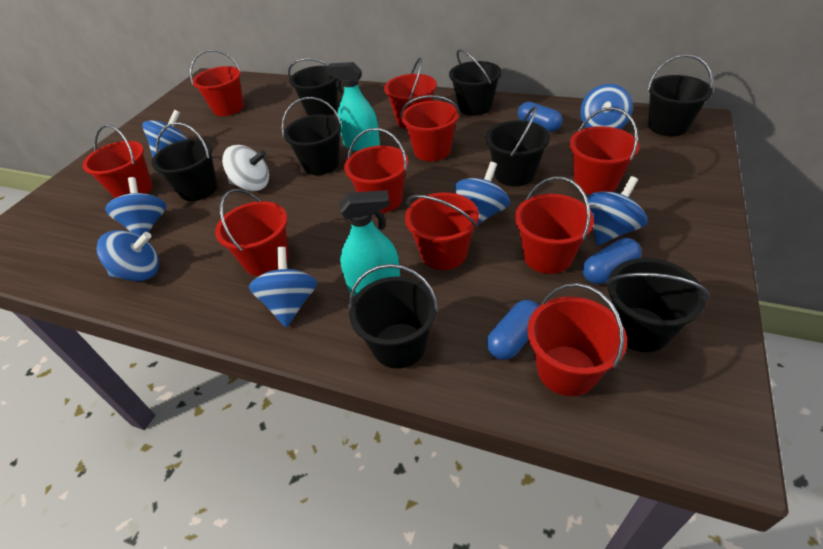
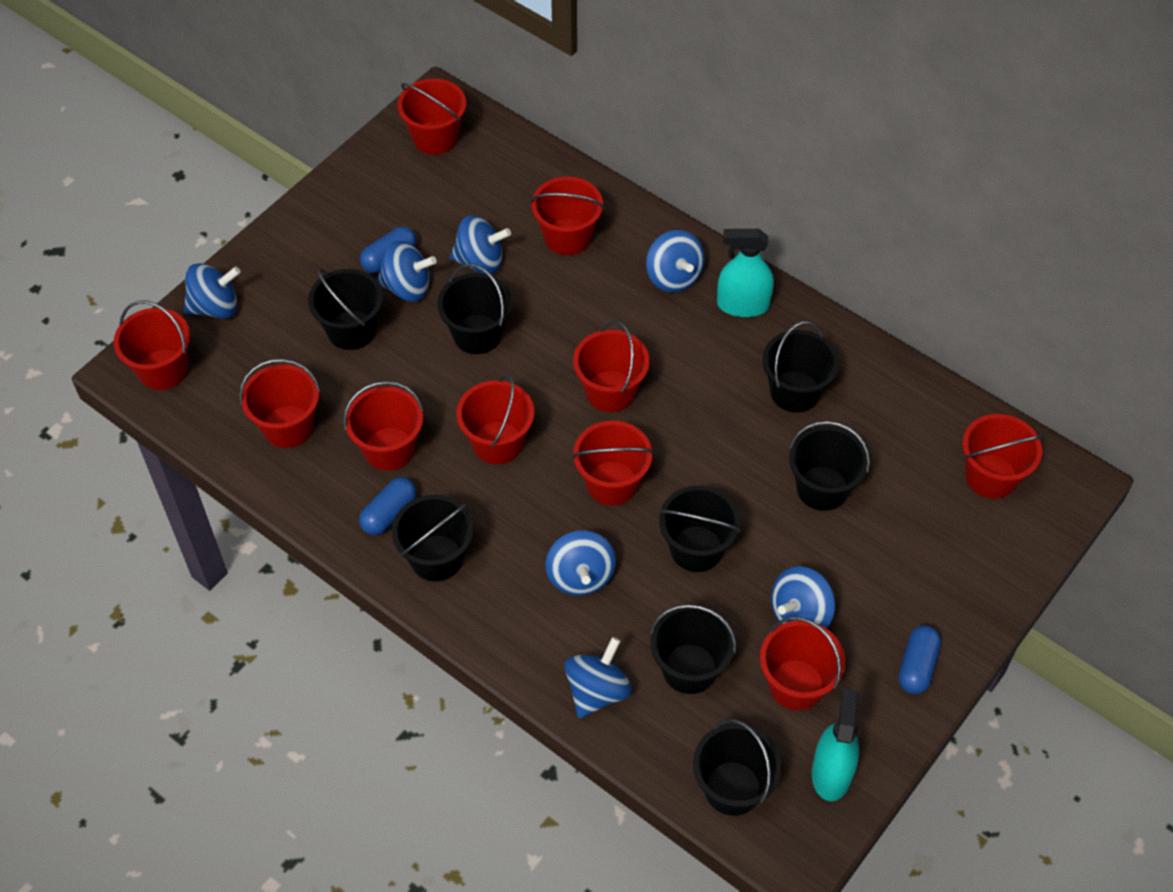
white spinning top: 1 -> 0

